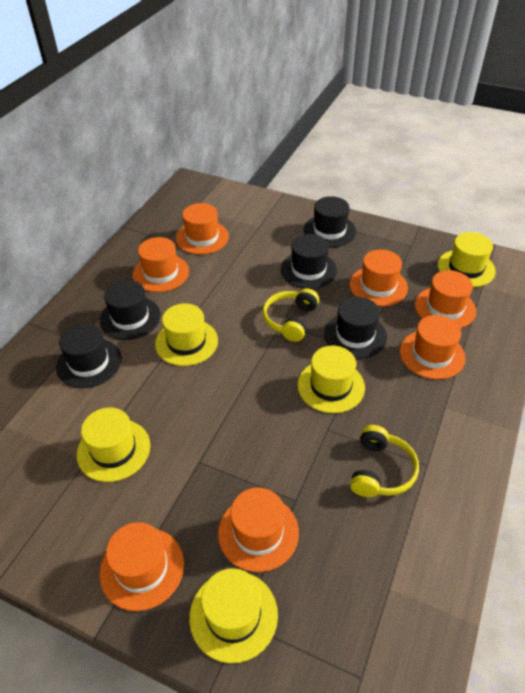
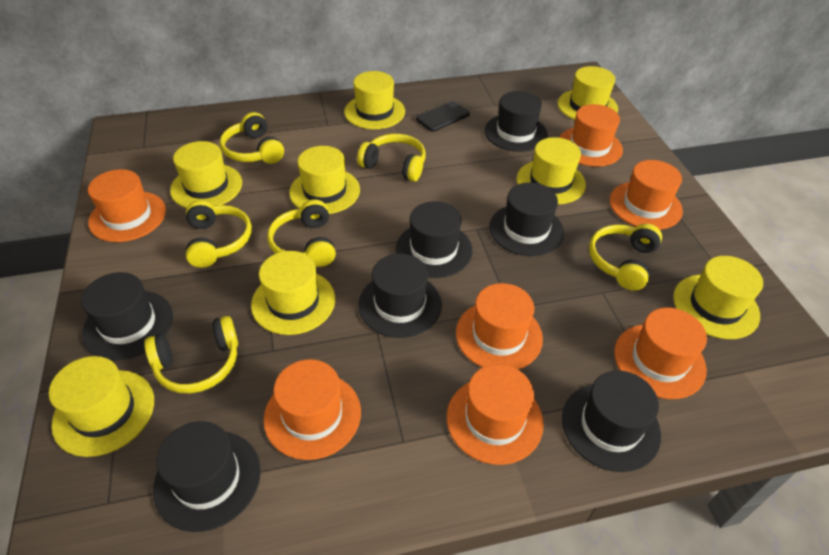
black hat: 5 -> 7
black phone: 0 -> 1
yellow hat: 5 -> 8
yellow headphones: 2 -> 6

